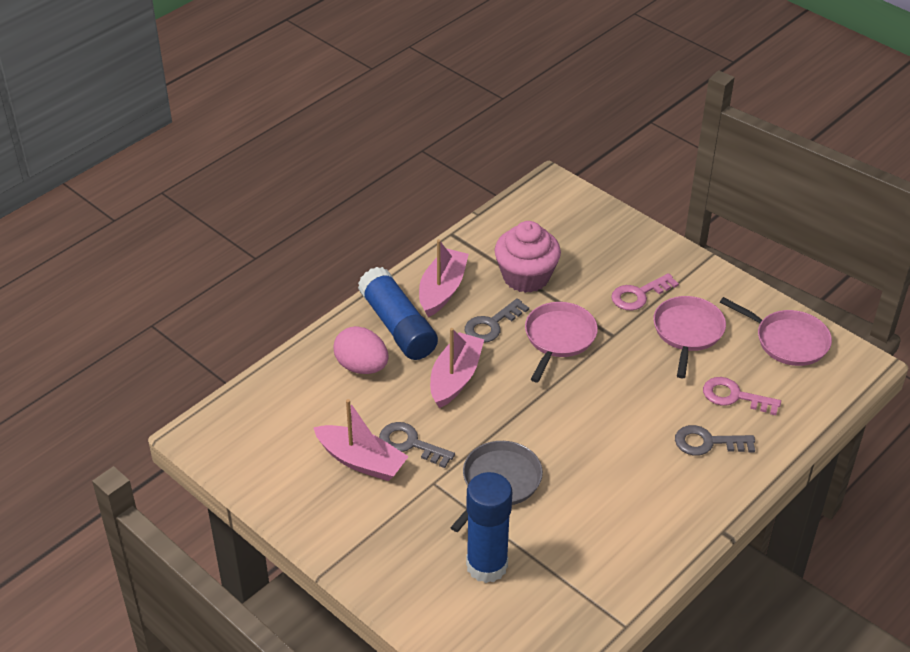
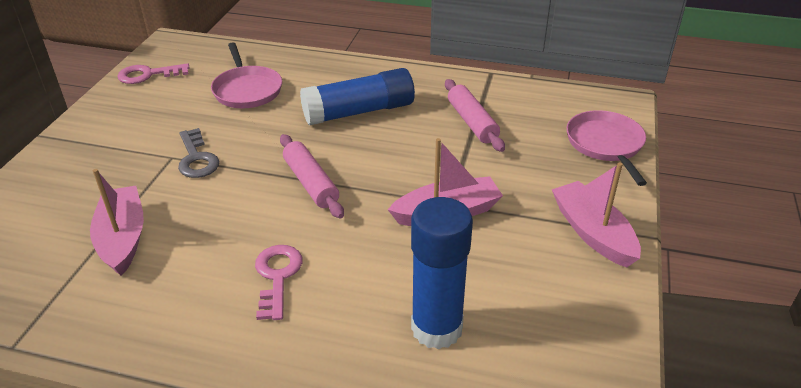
grey key: 3 -> 1
grey pan: 1 -> 0
pink cupcake: 1 -> 0
pink egg: 1 -> 0
pink pan: 3 -> 2
pink rolling pin: 0 -> 2

